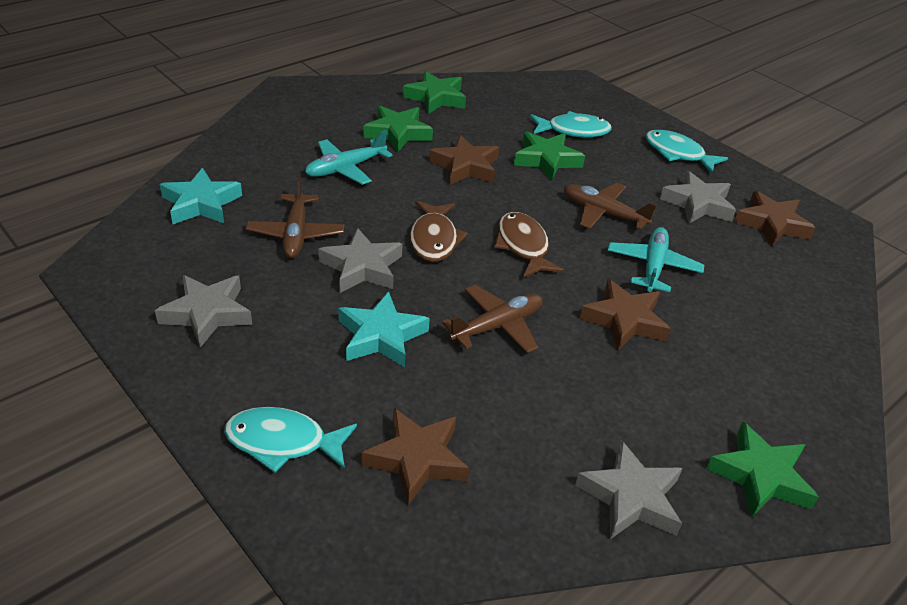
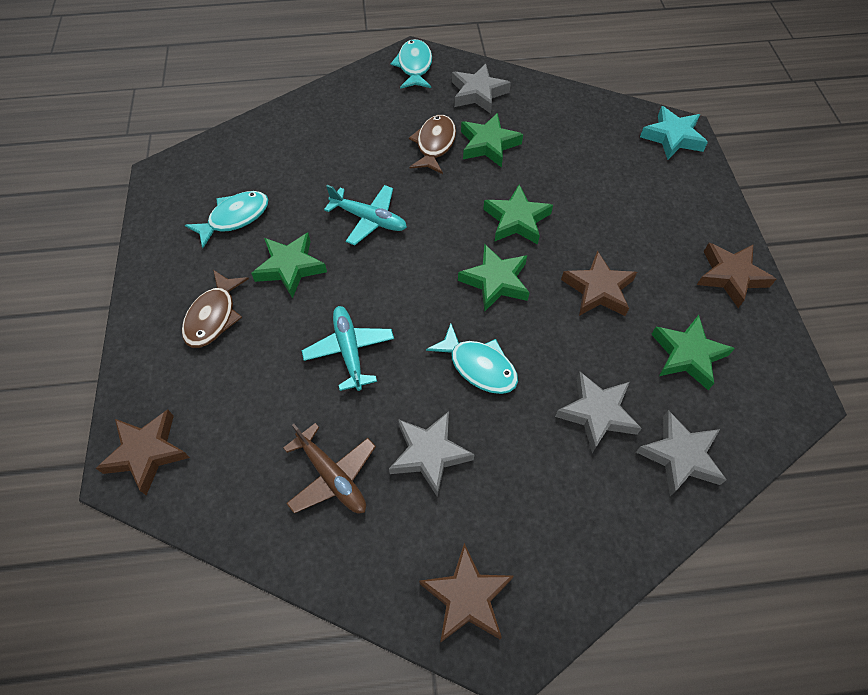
brown plane: 3 -> 1
green star: 4 -> 5
turquoise star: 2 -> 1

